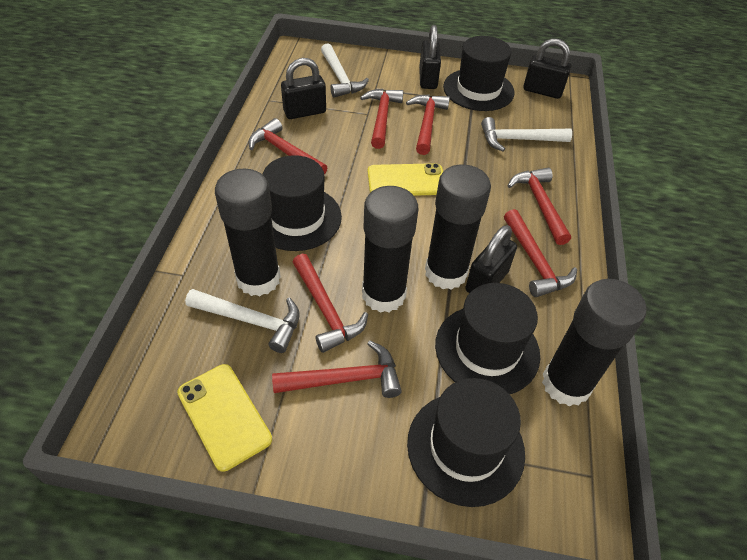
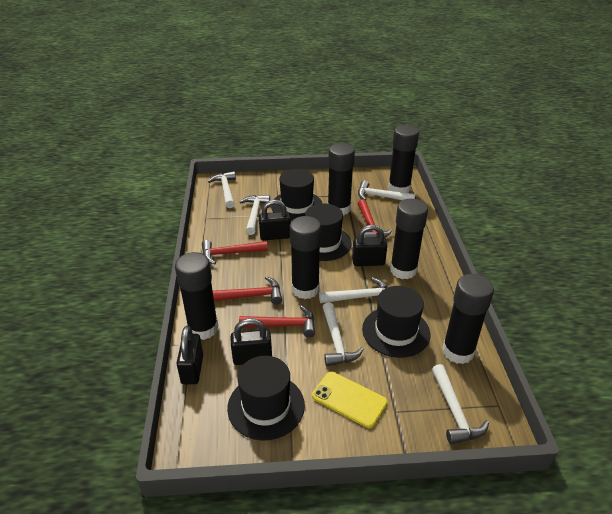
black glue stick: 4 -> 6
red hammer: 7 -> 4
white hammer: 3 -> 6
yellow phone: 2 -> 1

